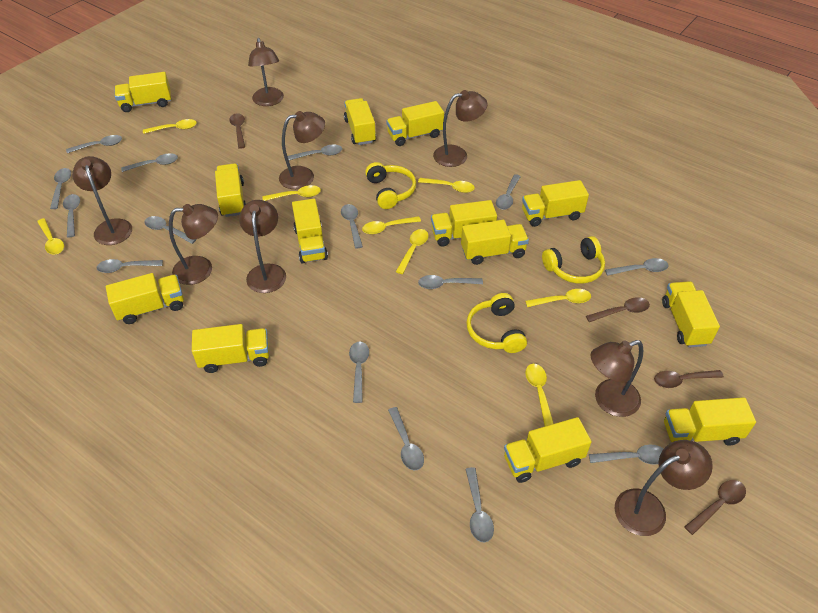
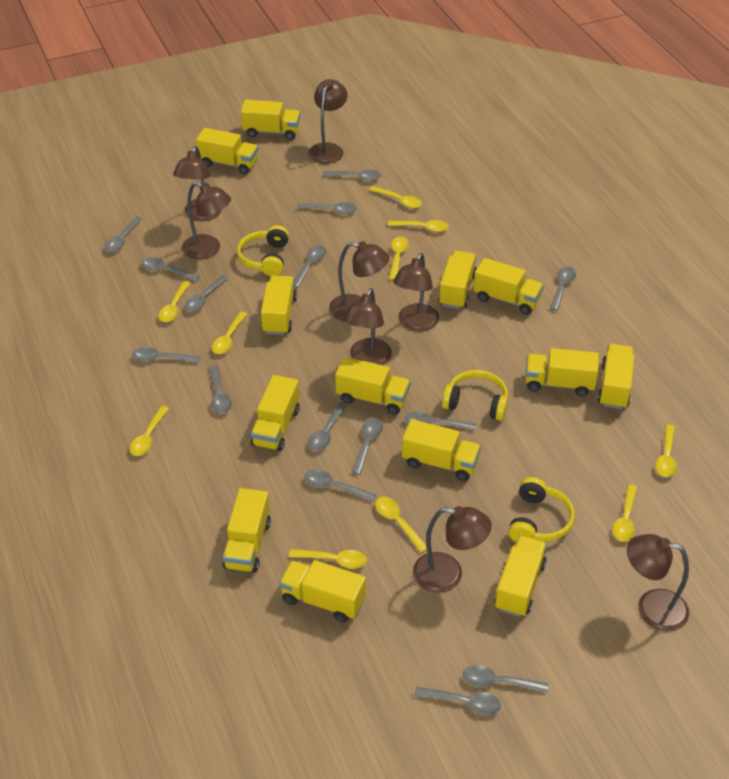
brown spoon: 4 -> 0
yellow spoon: 8 -> 10

